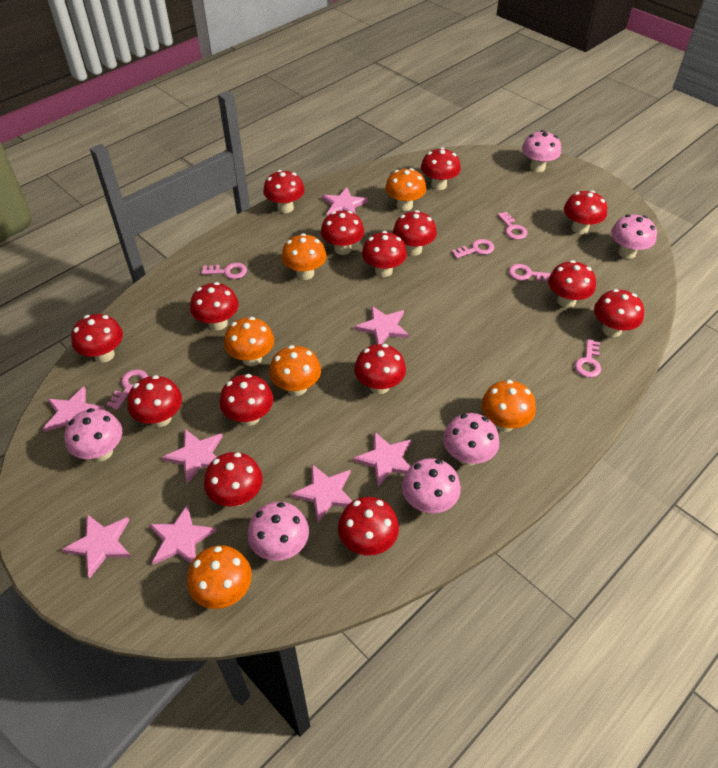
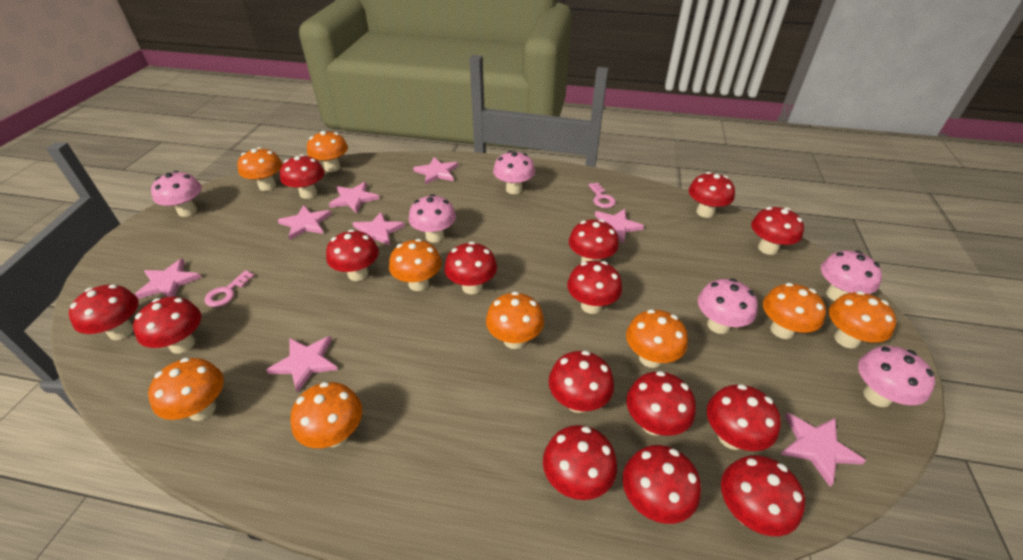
orange mushroom: 6 -> 9
pink key: 6 -> 2

